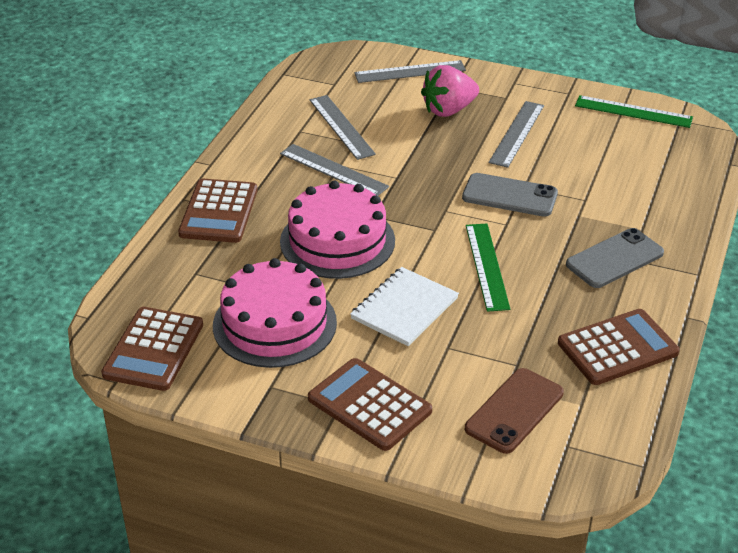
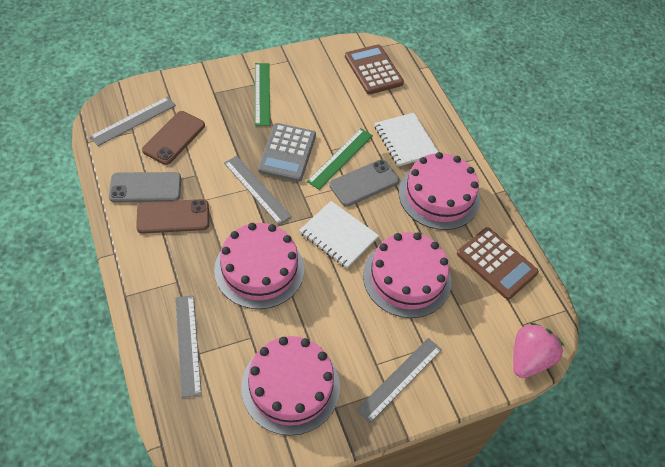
brown calculator: 4 -> 2
brown phone: 1 -> 2
grey calculator: 0 -> 1
pink cake: 2 -> 4
white notebook: 1 -> 2

